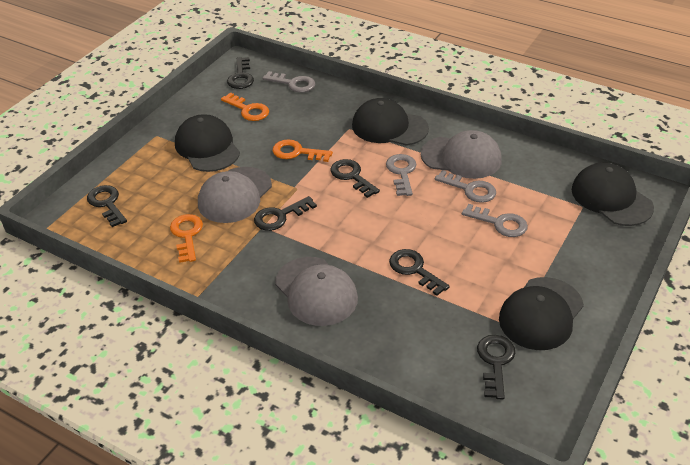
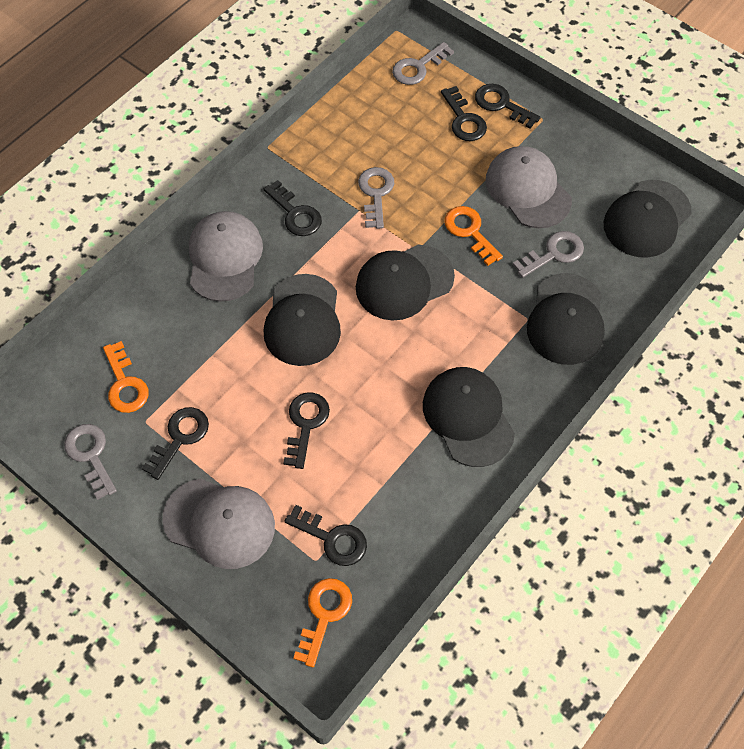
black cap: 4 -> 5

